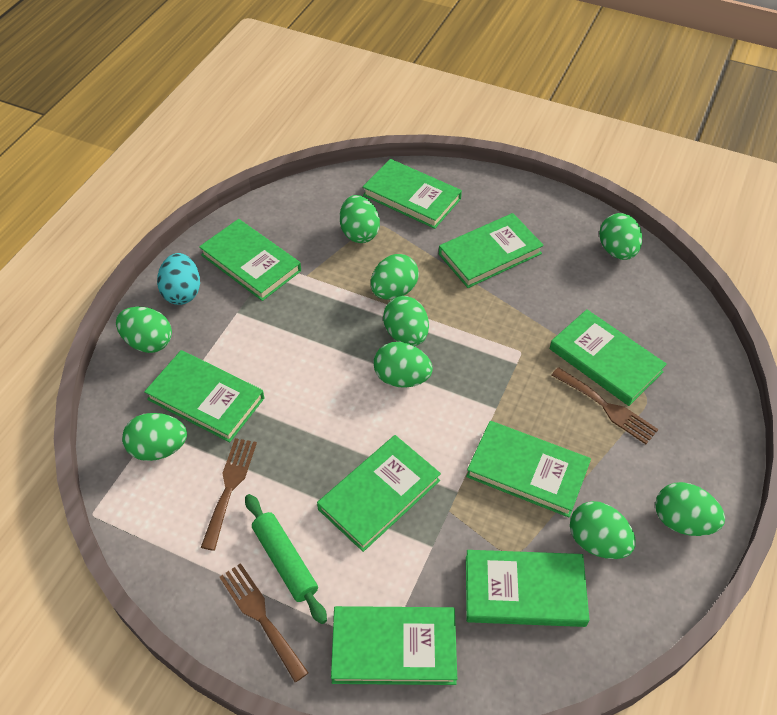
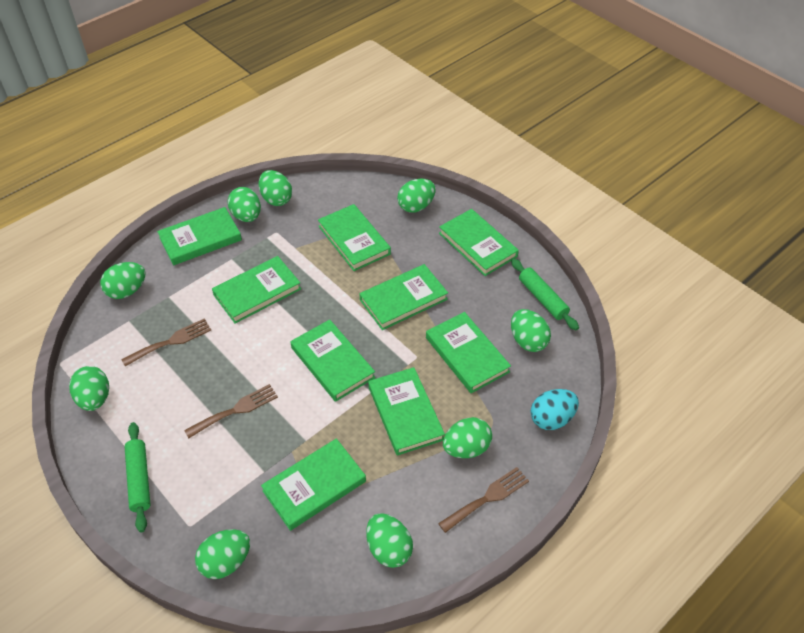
green rolling pin: 1 -> 2

